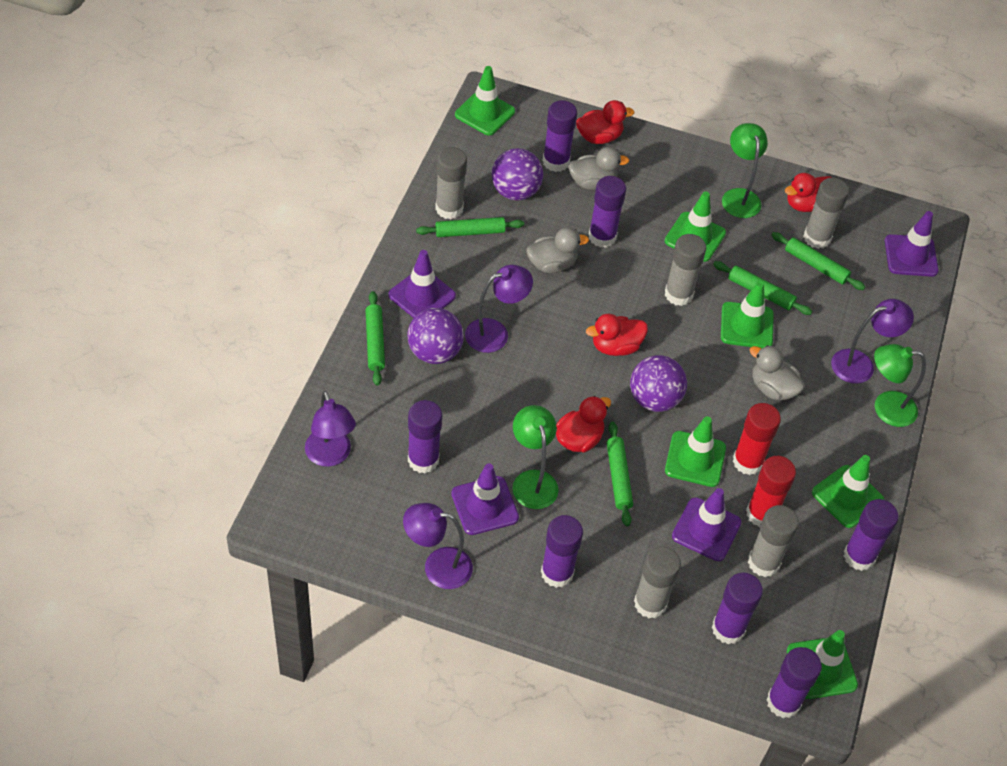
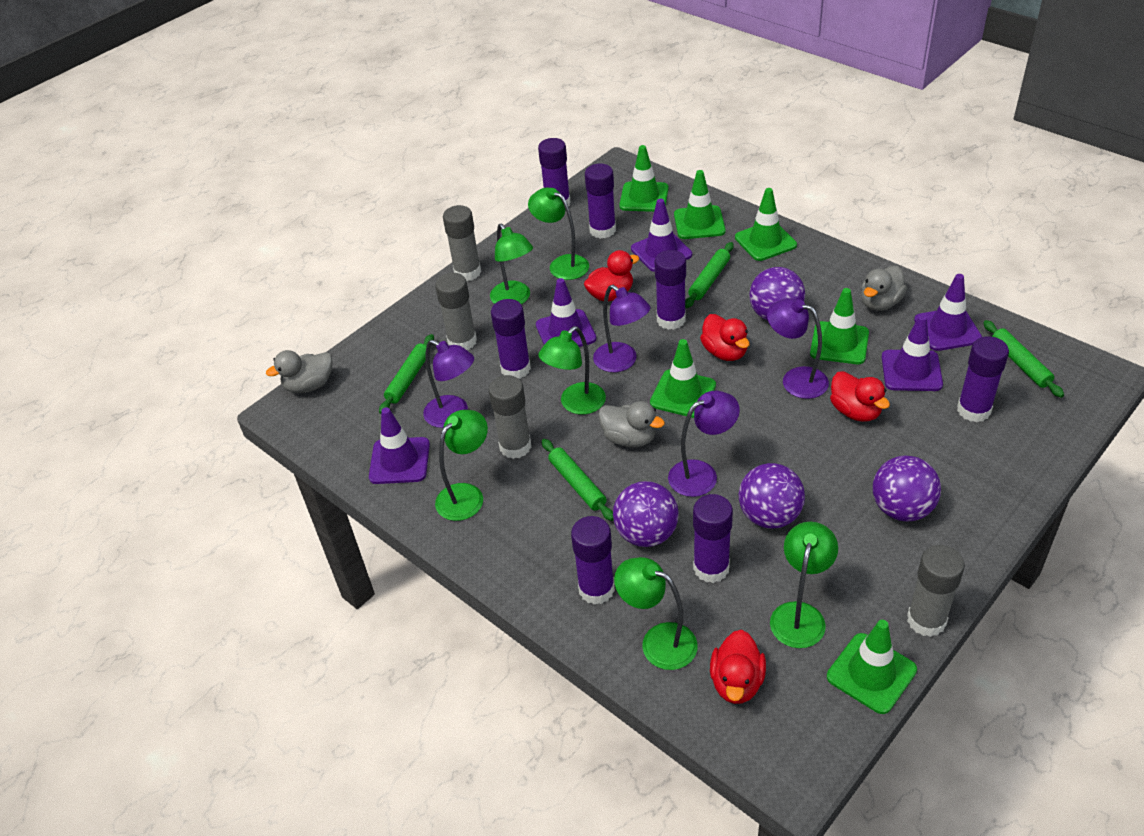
green lamp: 3 -> 6
green rolling pin: 5 -> 4
grey glue stick: 5 -> 4
purple ball: 3 -> 4
purple traffic cone: 4 -> 5
red glue stick: 2 -> 0

